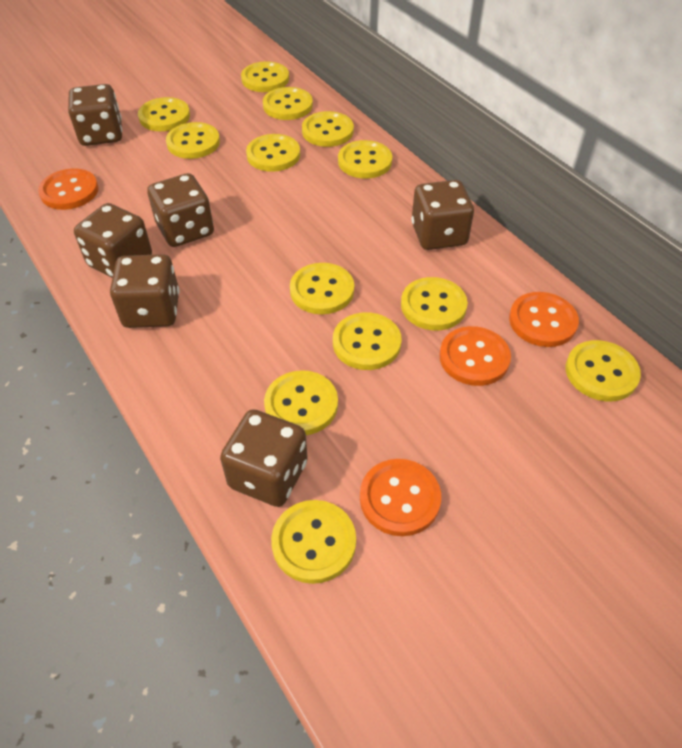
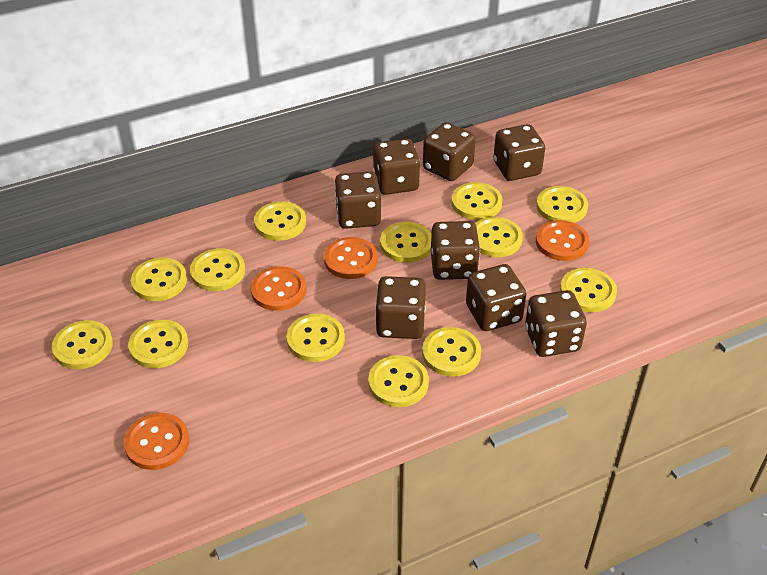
brown dice: 6 -> 8

